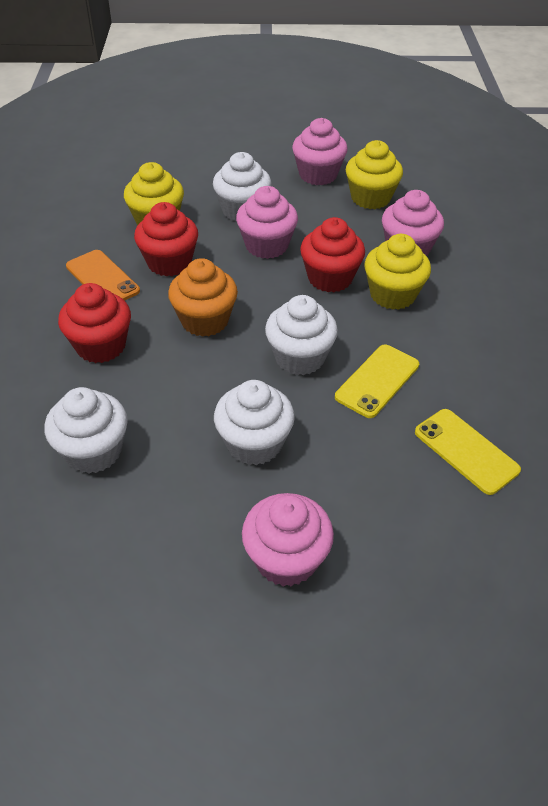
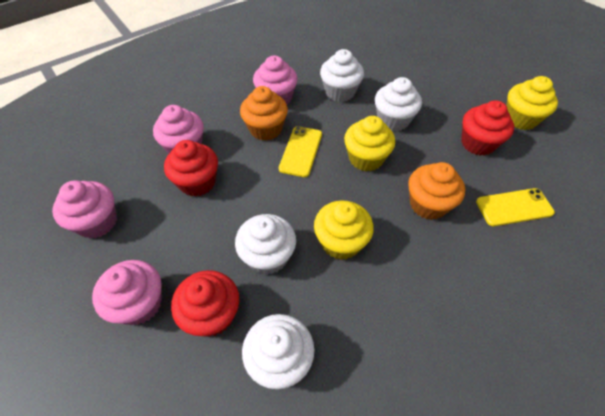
orange cupcake: 1 -> 2
orange phone: 1 -> 0

